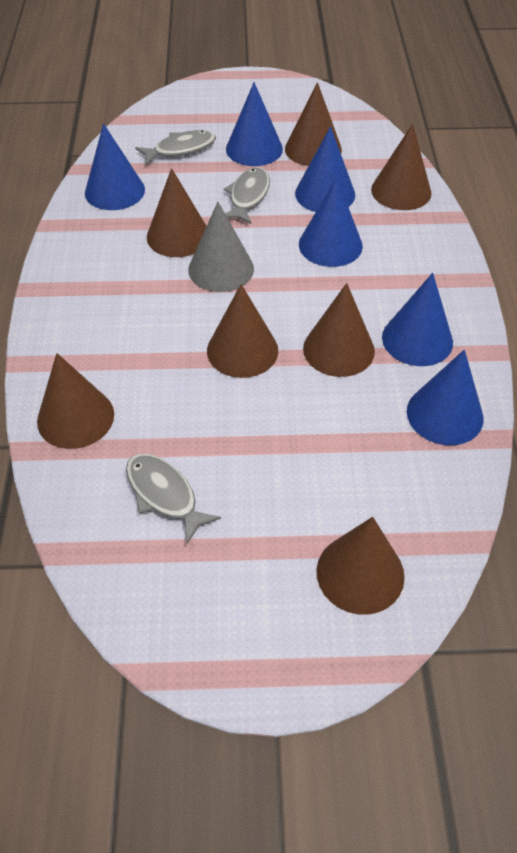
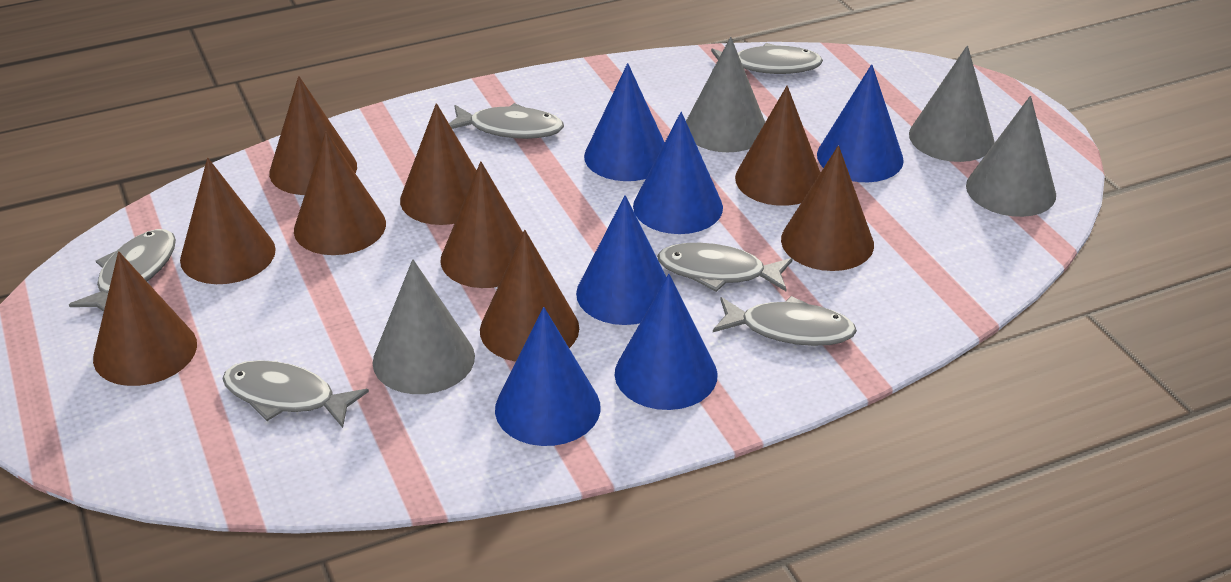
brown cone: 7 -> 9
grey cone: 1 -> 4
grey fish: 3 -> 6

